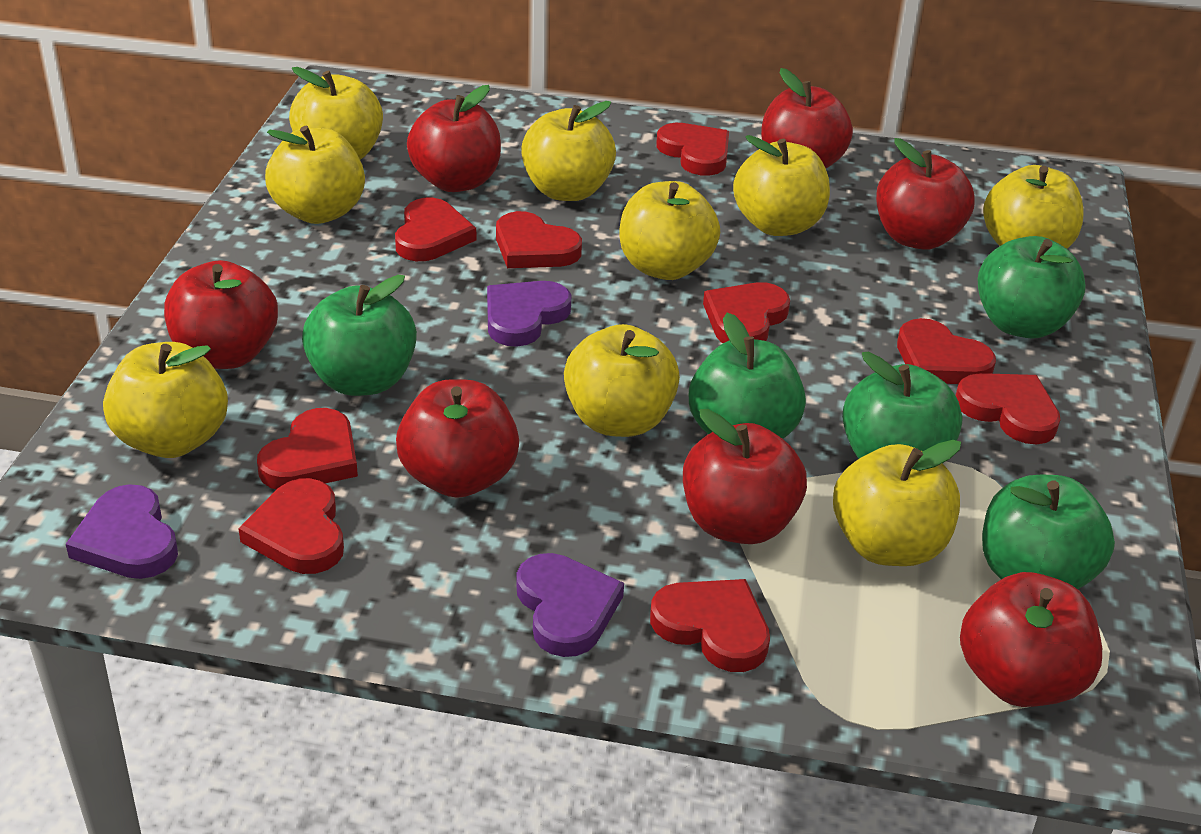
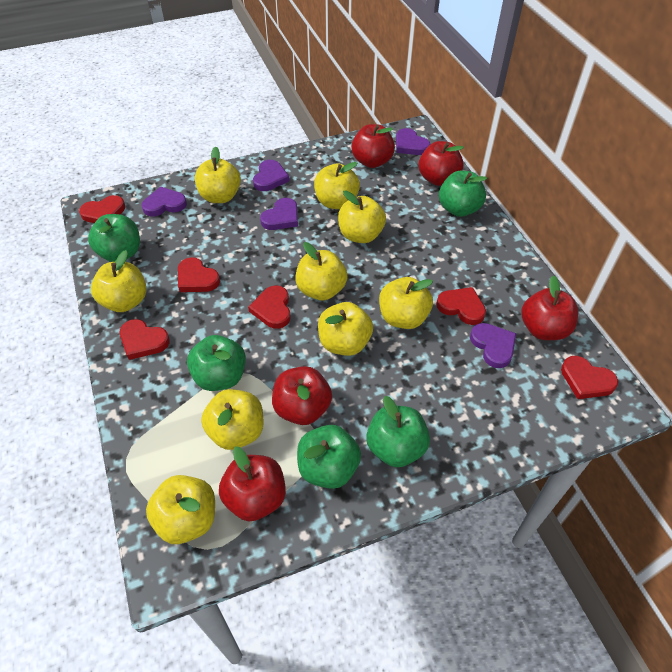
purple heart: 3 -> 5
red apple: 7 -> 5
red heart: 9 -> 6

